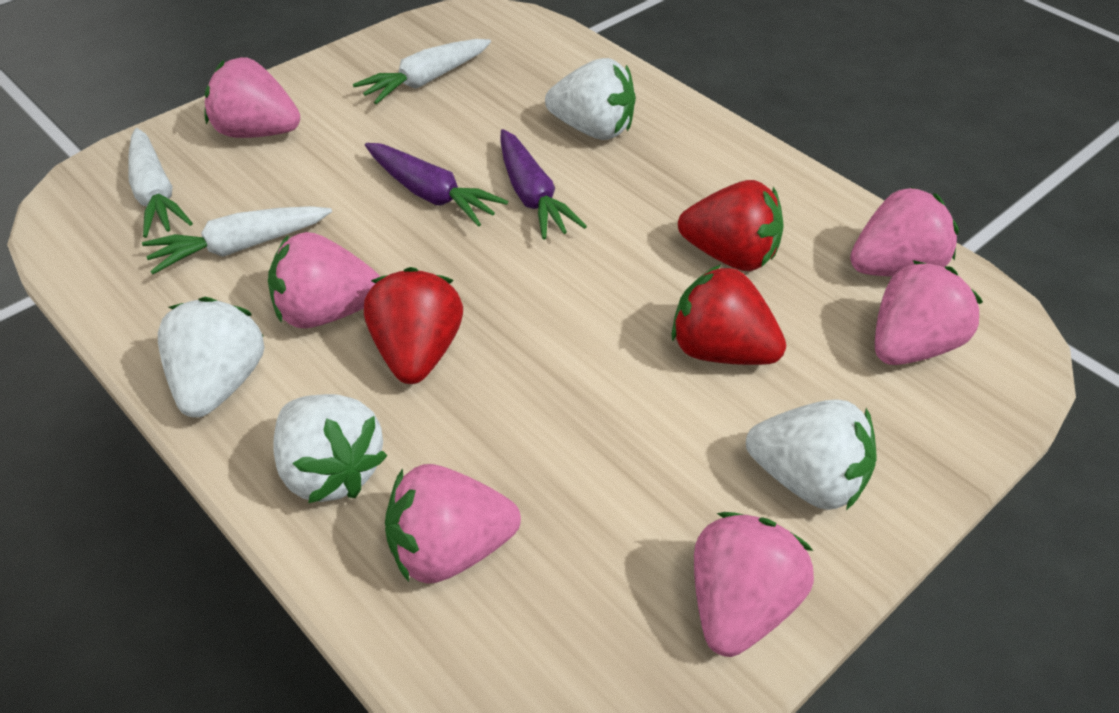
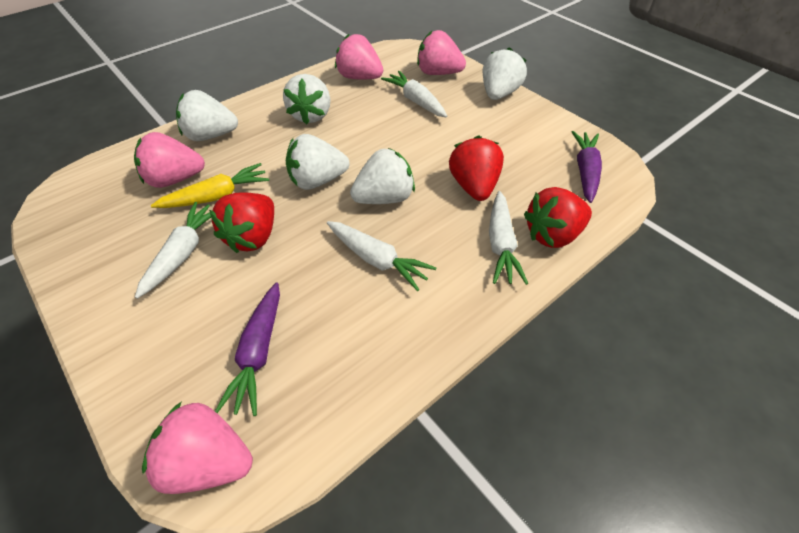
pink strawberry: 6 -> 4
white carrot: 3 -> 4
white strawberry: 4 -> 5
yellow carrot: 0 -> 1

